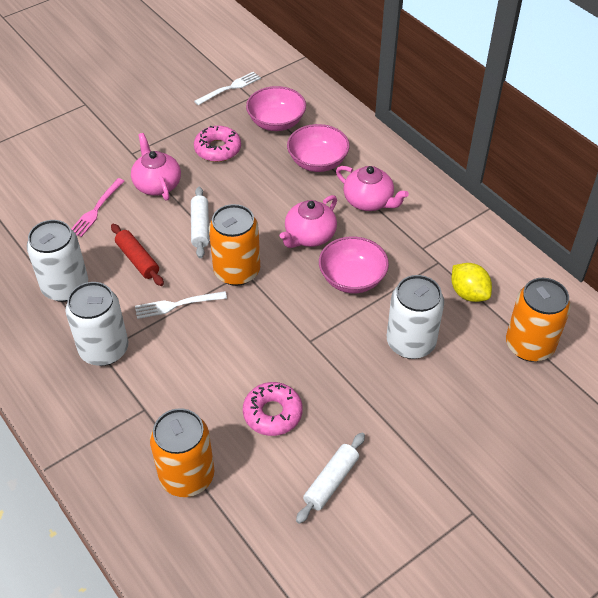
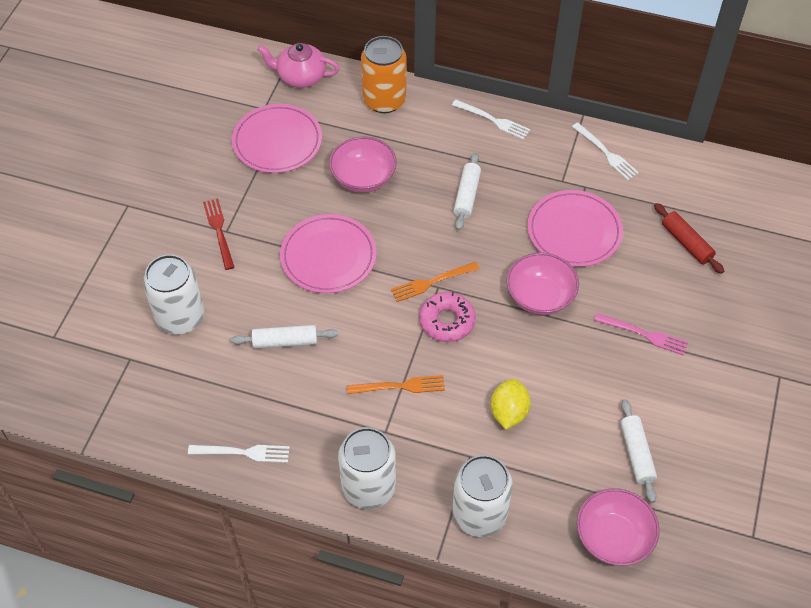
orange can: 3 -> 1
orange fork: 0 -> 2
pink donut: 2 -> 1
pink plate: 0 -> 3
pink teapot: 3 -> 1
red fork: 0 -> 1
white fork: 2 -> 3
white rolling pin: 2 -> 3

